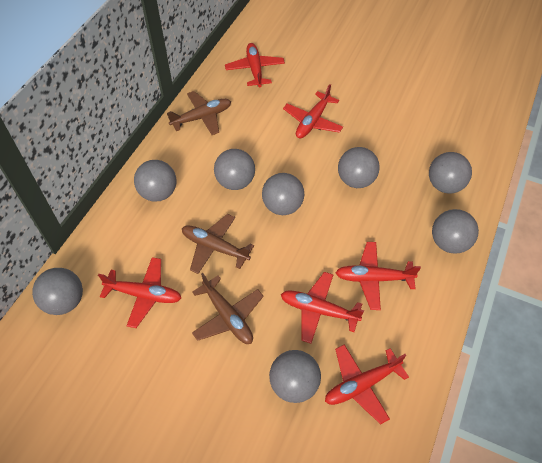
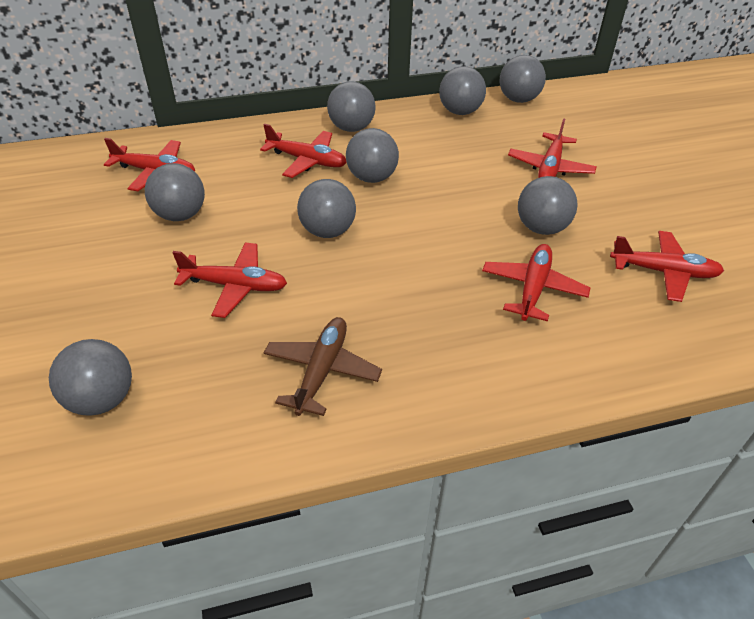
brown plane: 3 -> 1

